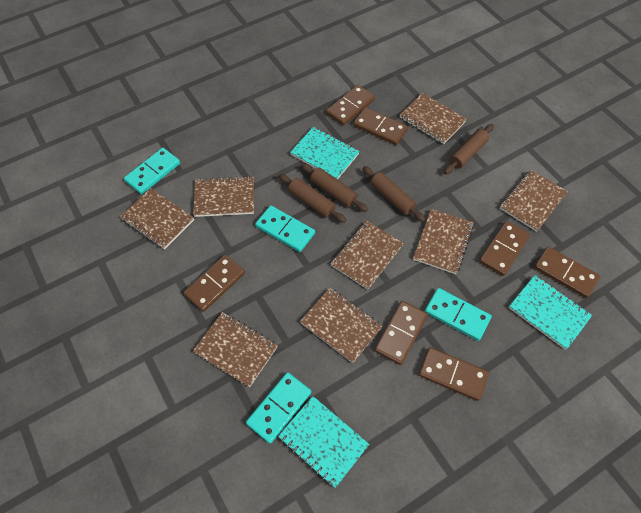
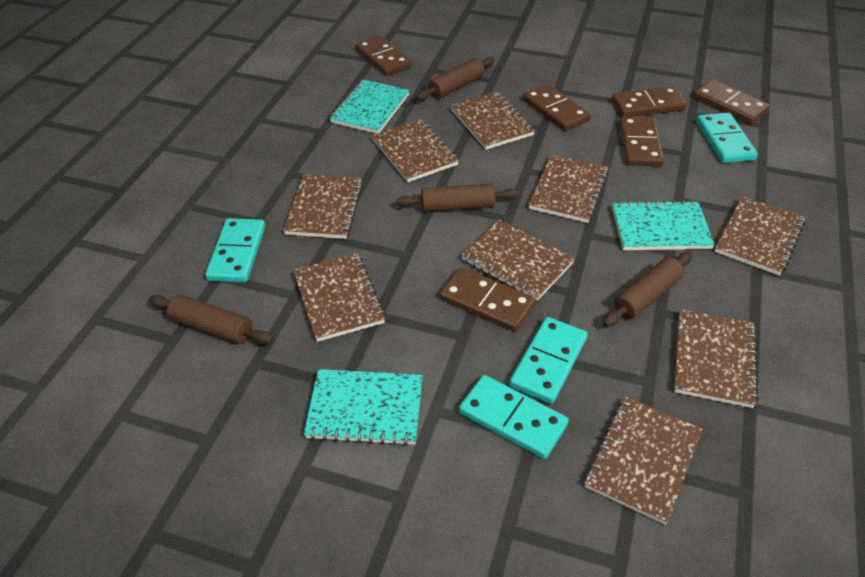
brown domino: 7 -> 6
brown notebook: 8 -> 9

